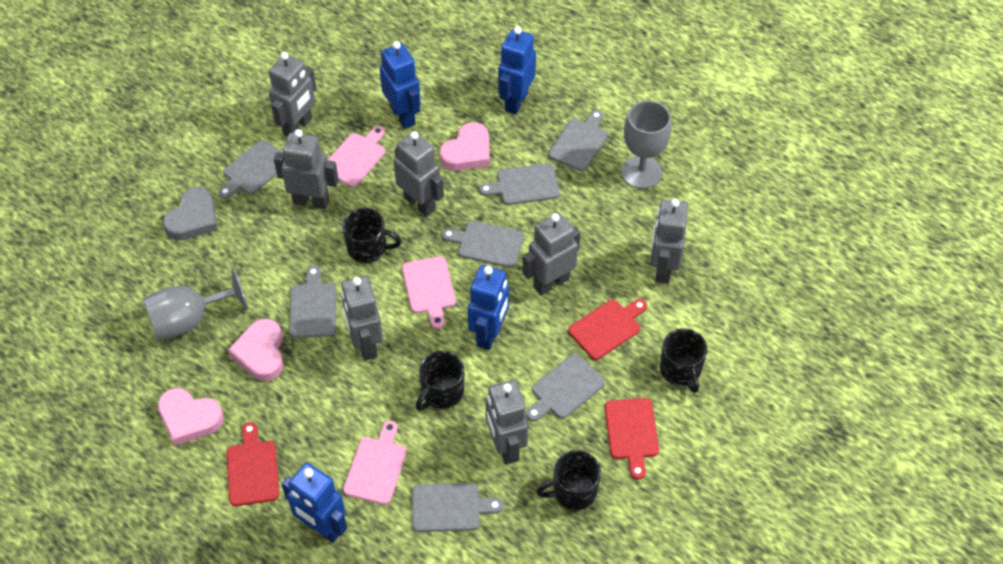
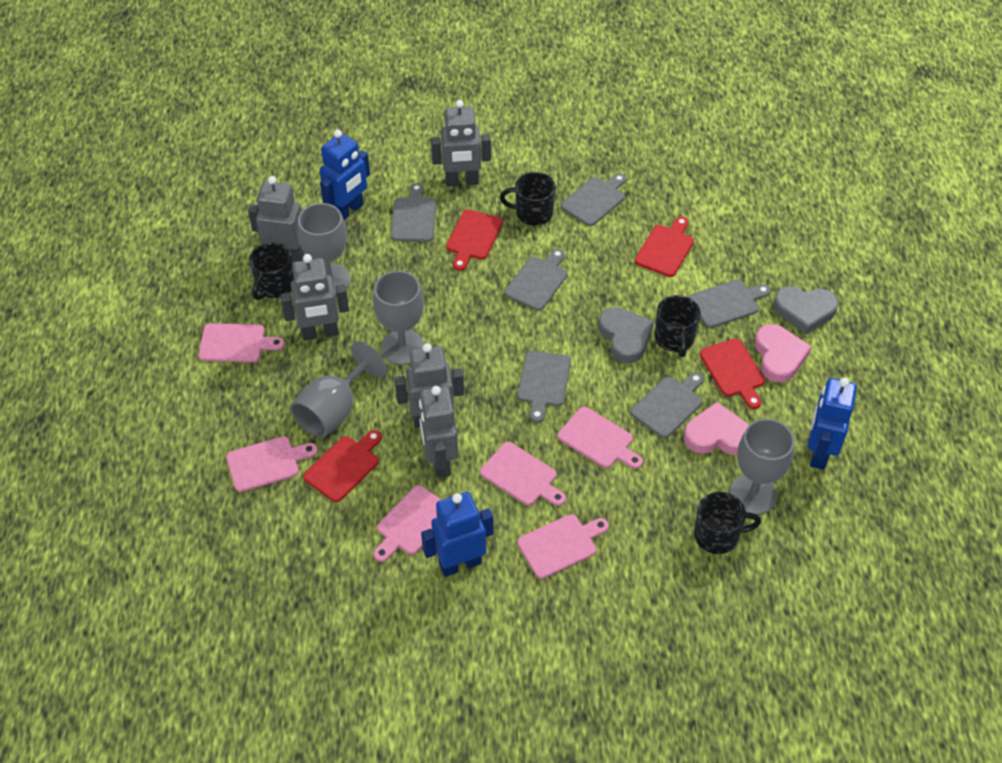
blue robot: 4 -> 3
grey cutting board: 7 -> 6
grey goblet: 2 -> 4
grey heart: 1 -> 2
grey robot: 7 -> 5
pink cutting board: 3 -> 6
pink heart: 3 -> 2
red cutting board: 3 -> 4

